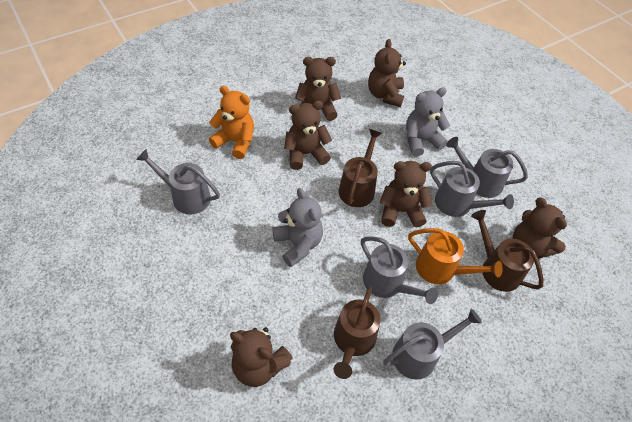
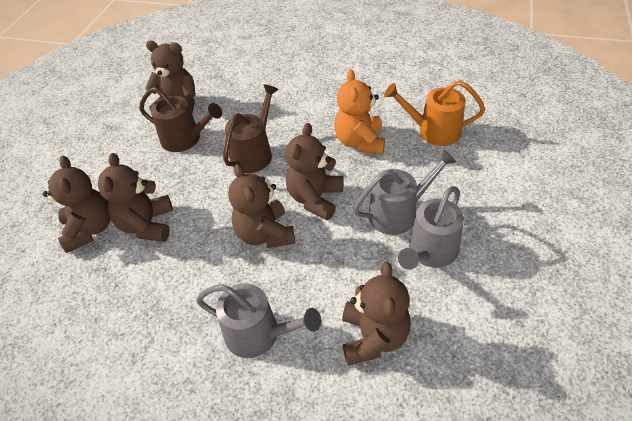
brown watering can: 3 -> 2
grey teddy bear: 2 -> 0
grey watering can: 5 -> 3

